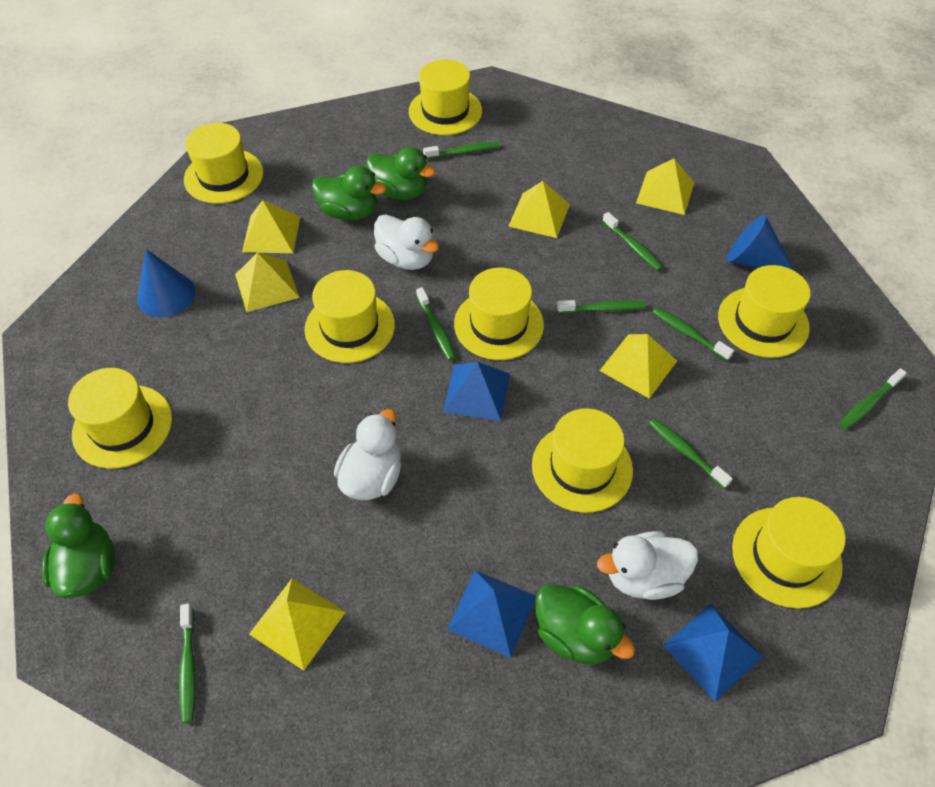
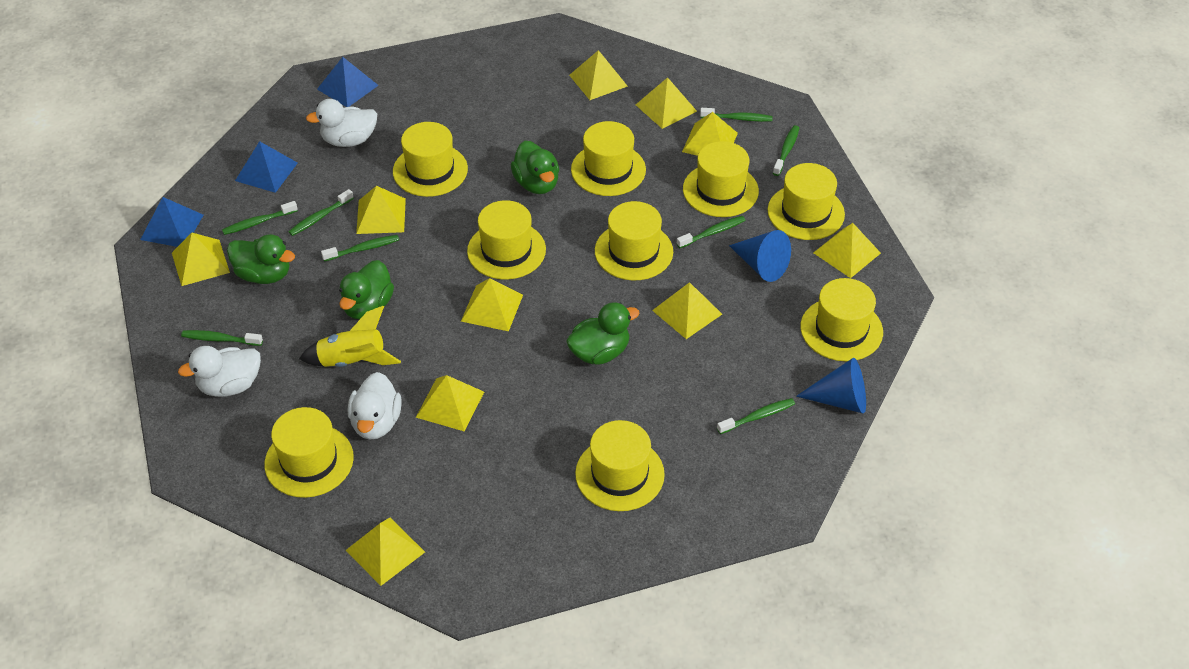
yellow hat: 8 -> 9
yellow pyramid: 6 -> 10
yellow rocket: 0 -> 1

